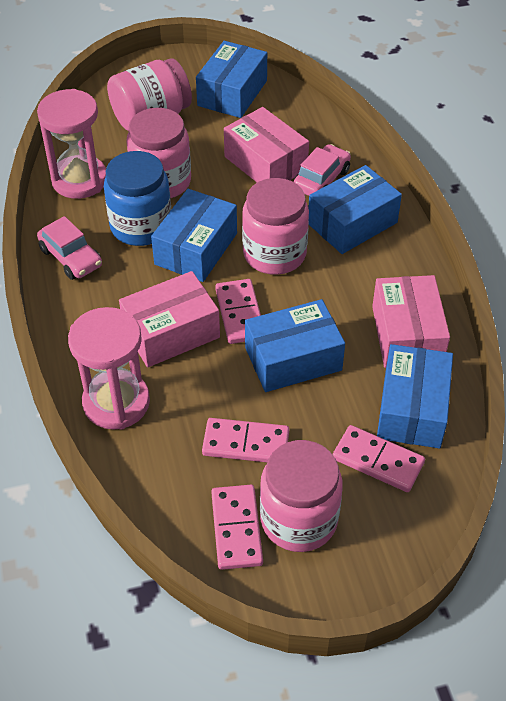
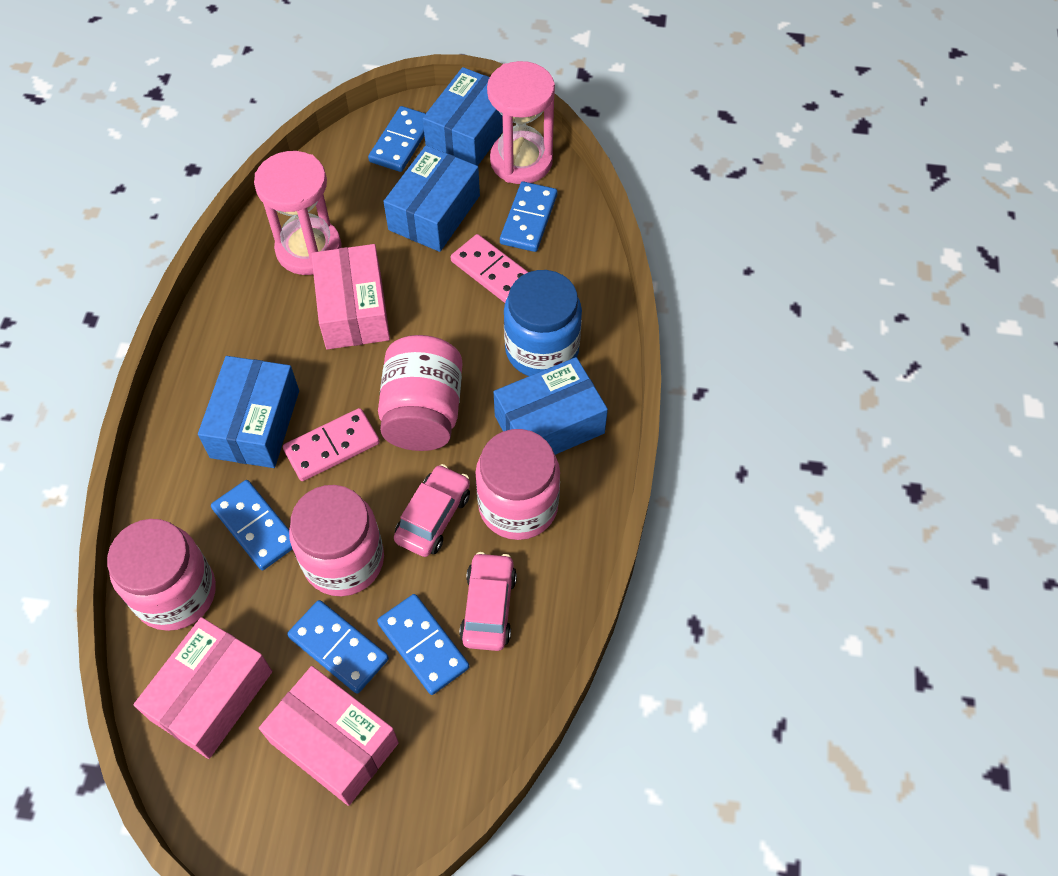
blue box: 5 -> 4
blue domino: 0 -> 5
pink domino: 4 -> 2

